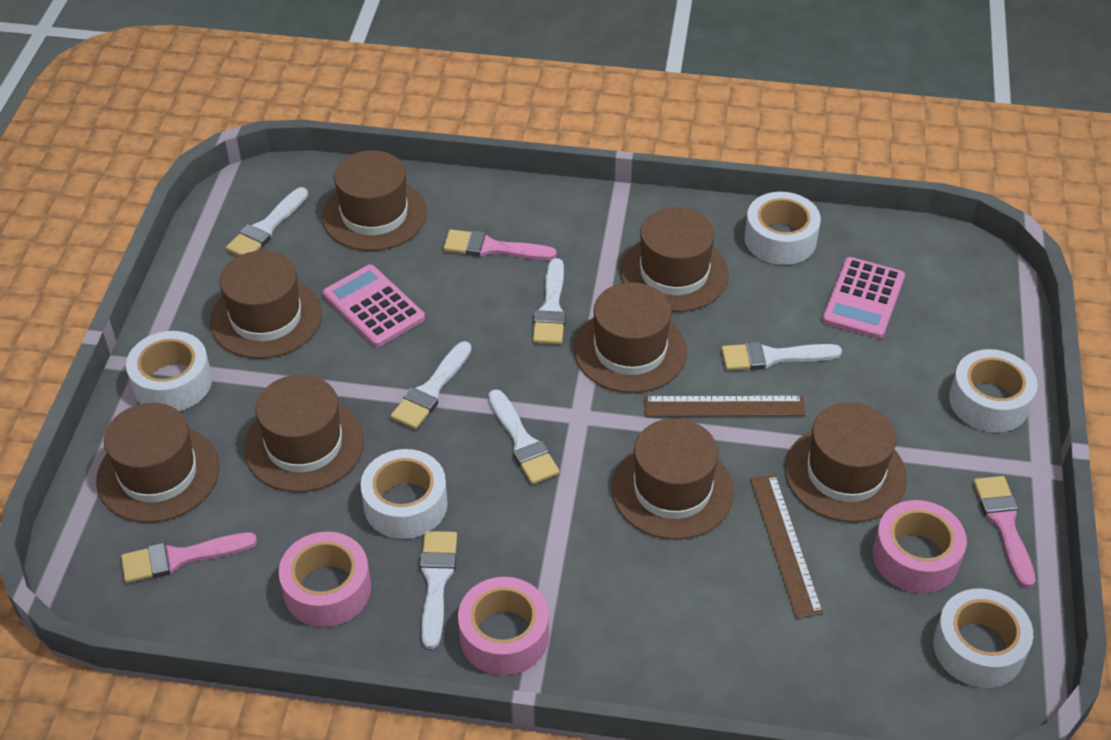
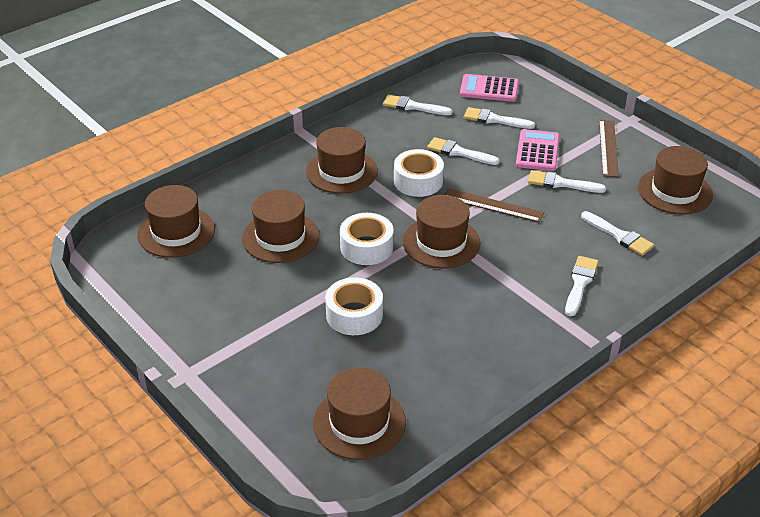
brown hat: 8 -> 6
pink brush: 3 -> 0
pink tape: 3 -> 0
white tape: 5 -> 3

